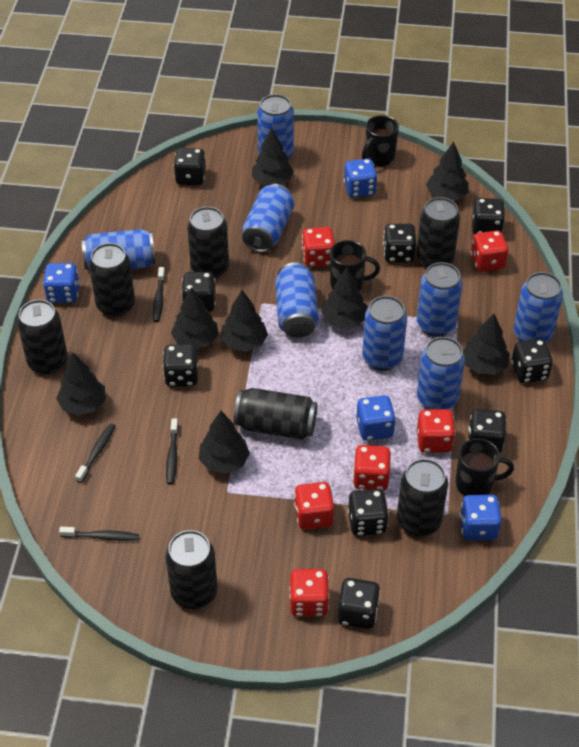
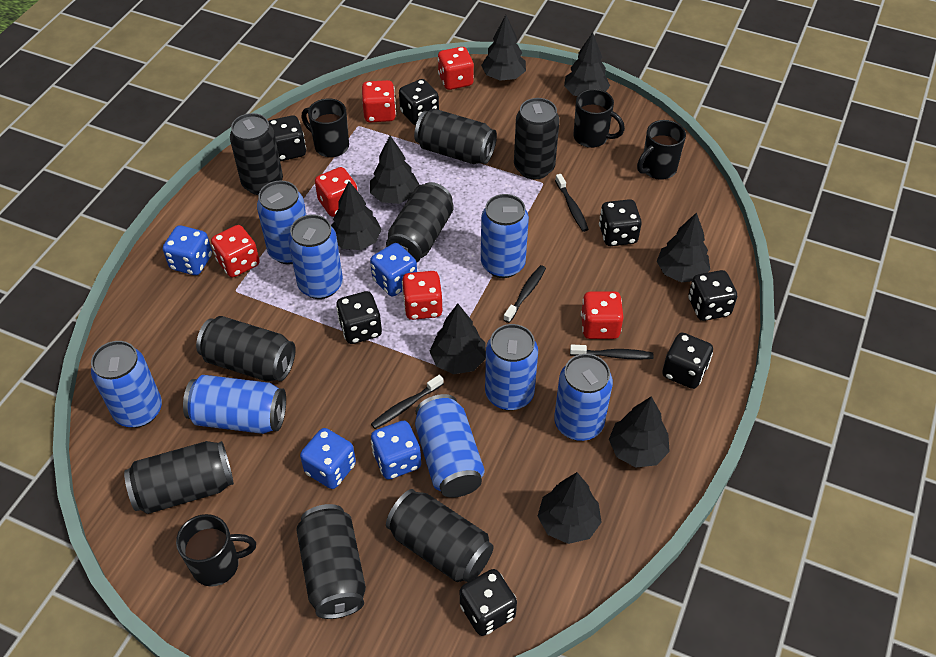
black can: 7 -> 8
black dice: 9 -> 7
black mug: 3 -> 4

